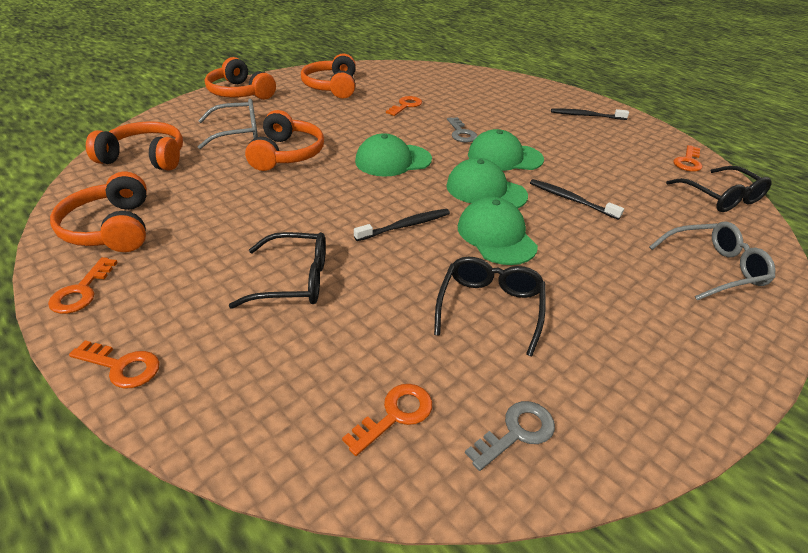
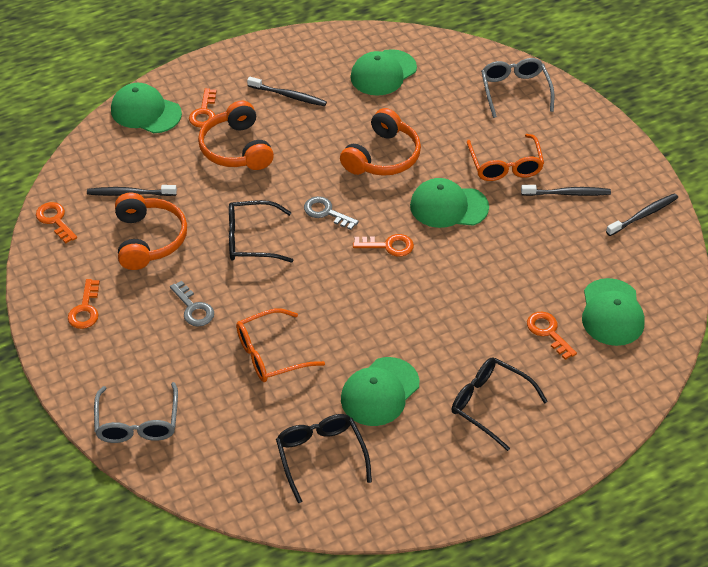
black toothbrush: 3 -> 4
green cap: 4 -> 5
orange glasses: 0 -> 2
orange headphones: 5 -> 3

